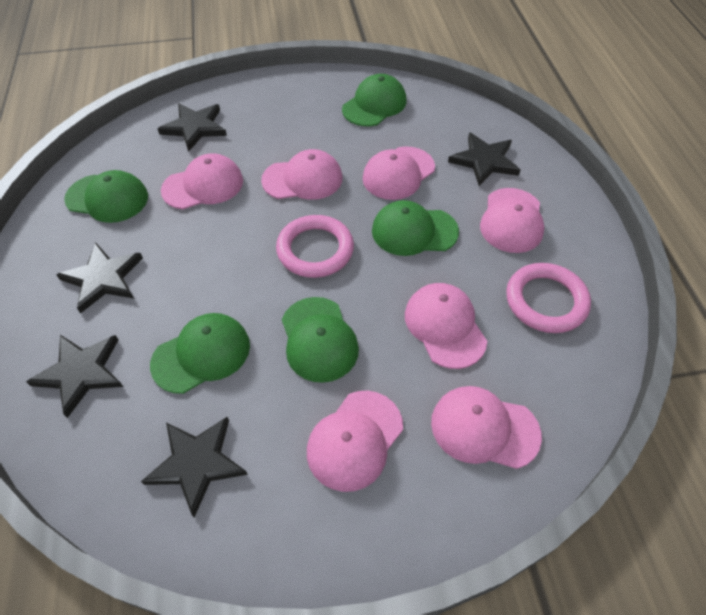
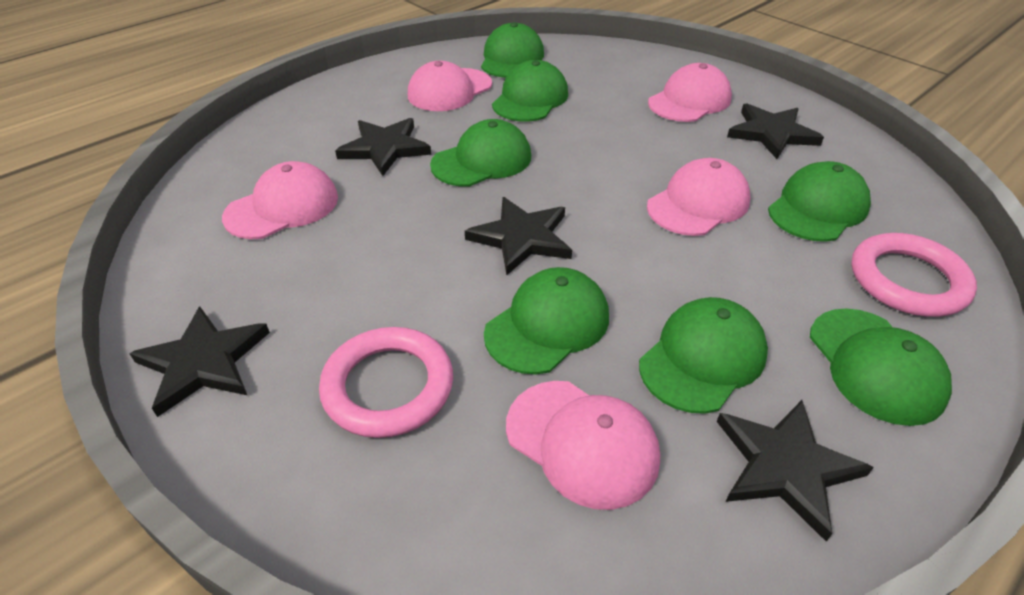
green cap: 5 -> 7
pink cap: 7 -> 5

